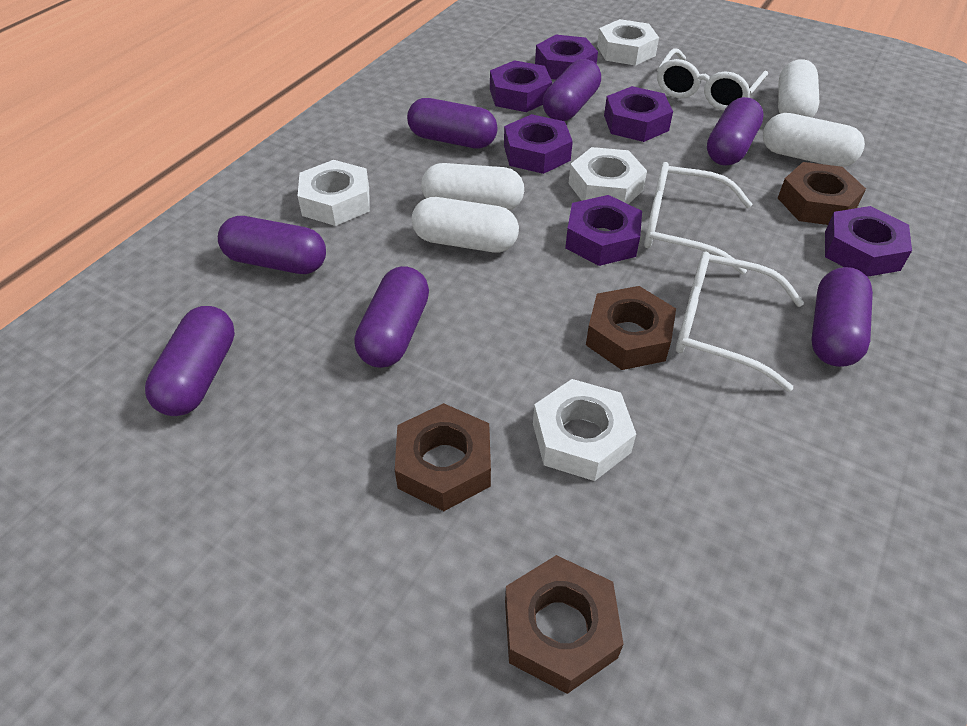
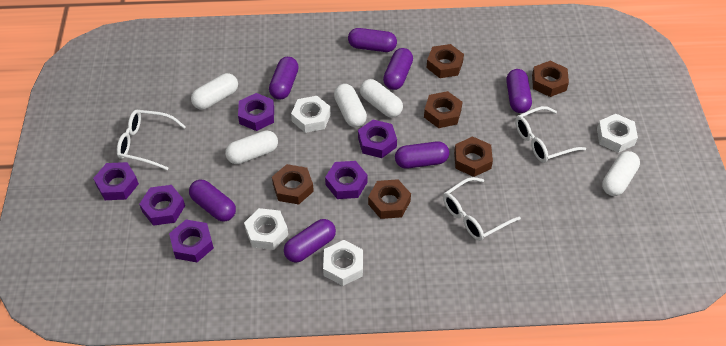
brown nut: 4 -> 6
white capsule: 4 -> 5

